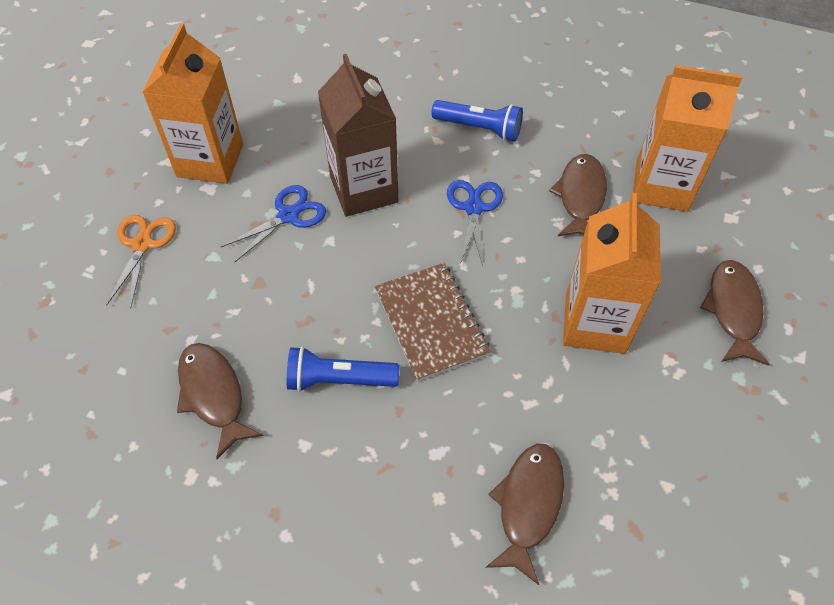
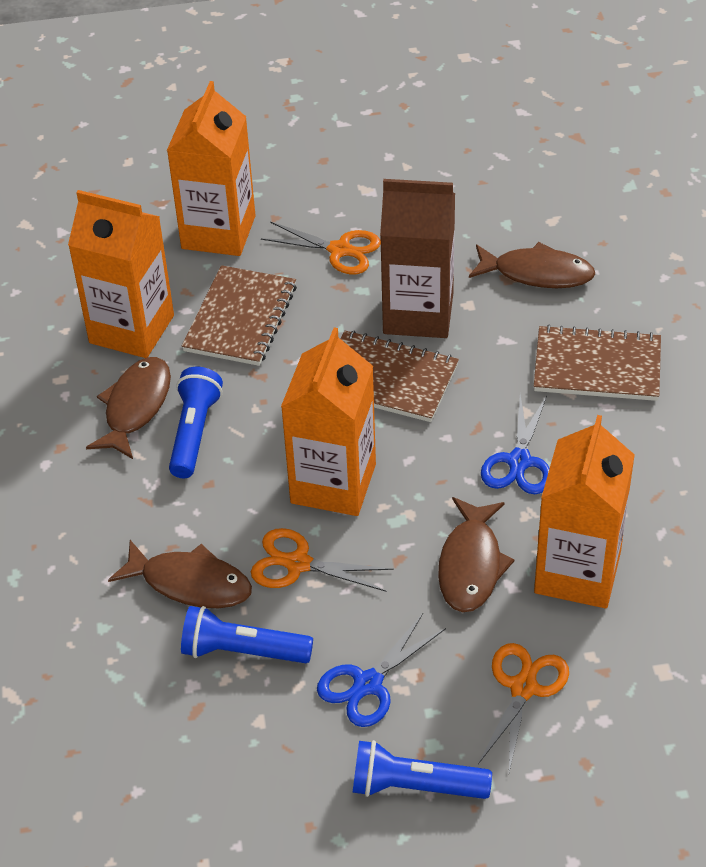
blue flashlight: 2 -> 3
brown notebook: 1 -> 3
orange carton: 3 -> 4
orange scissors: 1 -> 3

